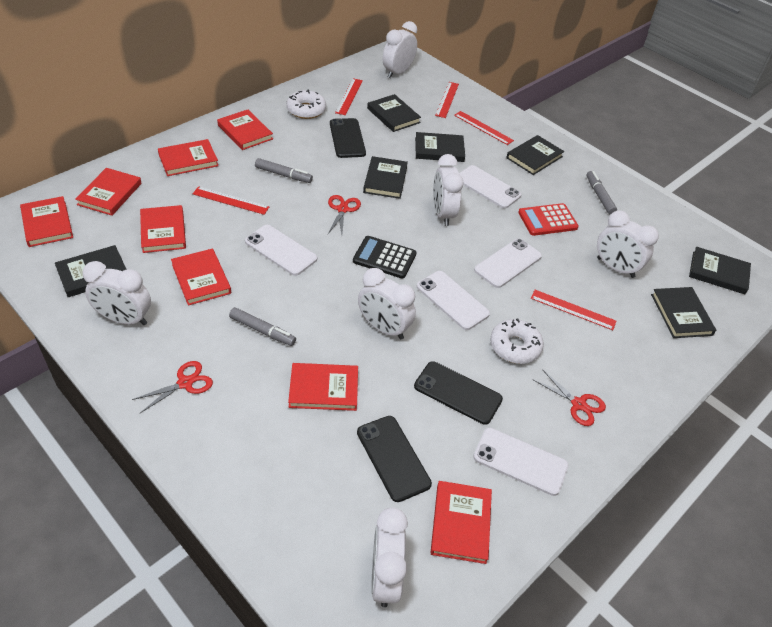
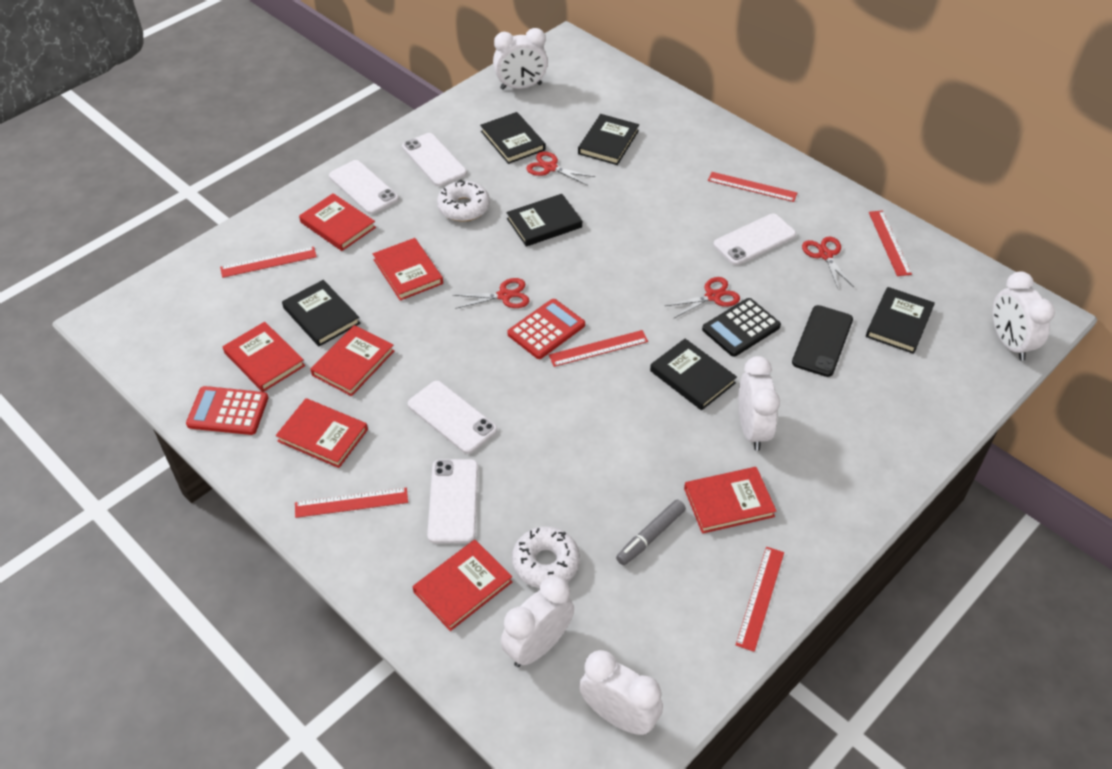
black book: 7 -> 6
black phone: 3 -> 1
grey marker: 3 -> 1
red book: 8 -> 7
red calculator: 1 -> 2
red ruler: 5 -> 6
red scissors: 3 -> 4
white clock: 6 -> 5

